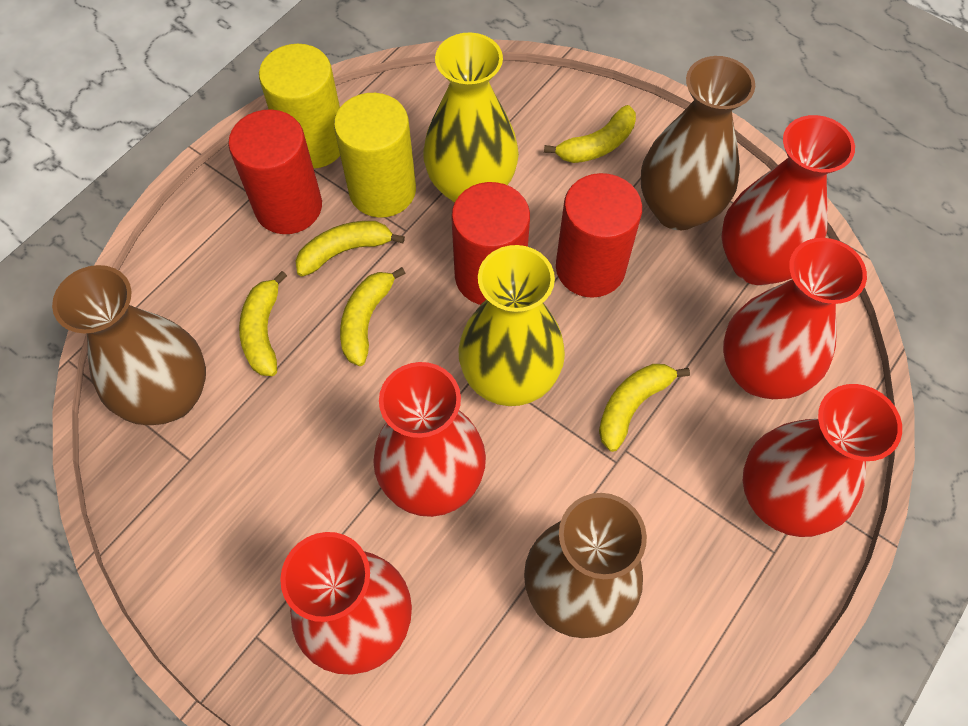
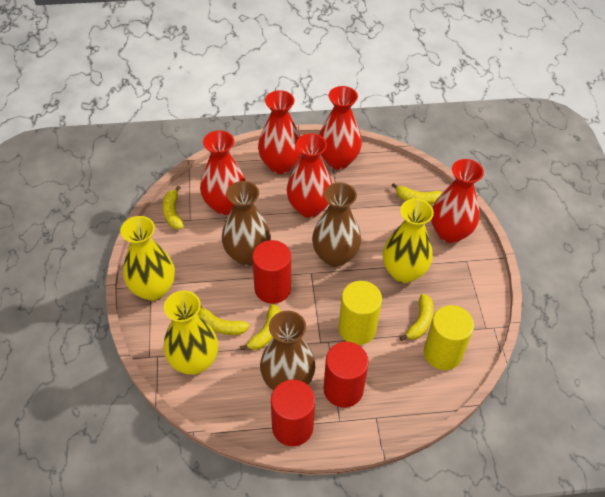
yellow vase: 2 -> 3

